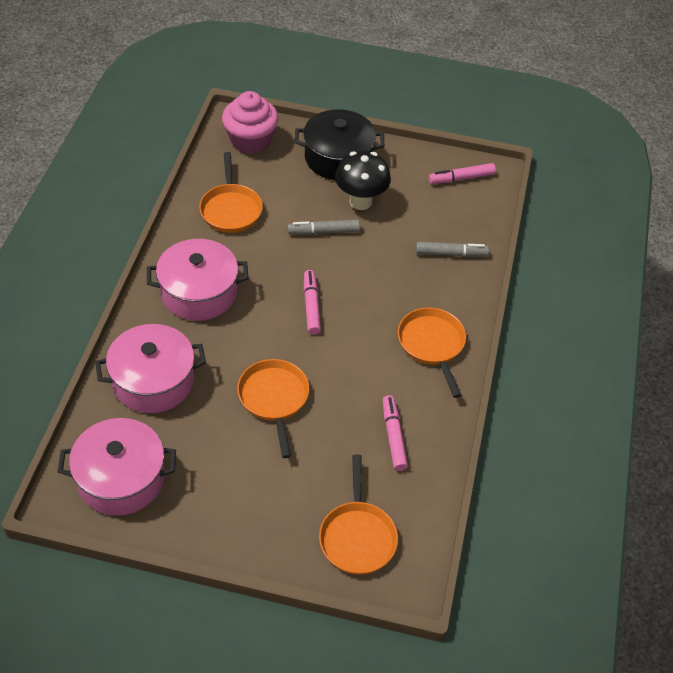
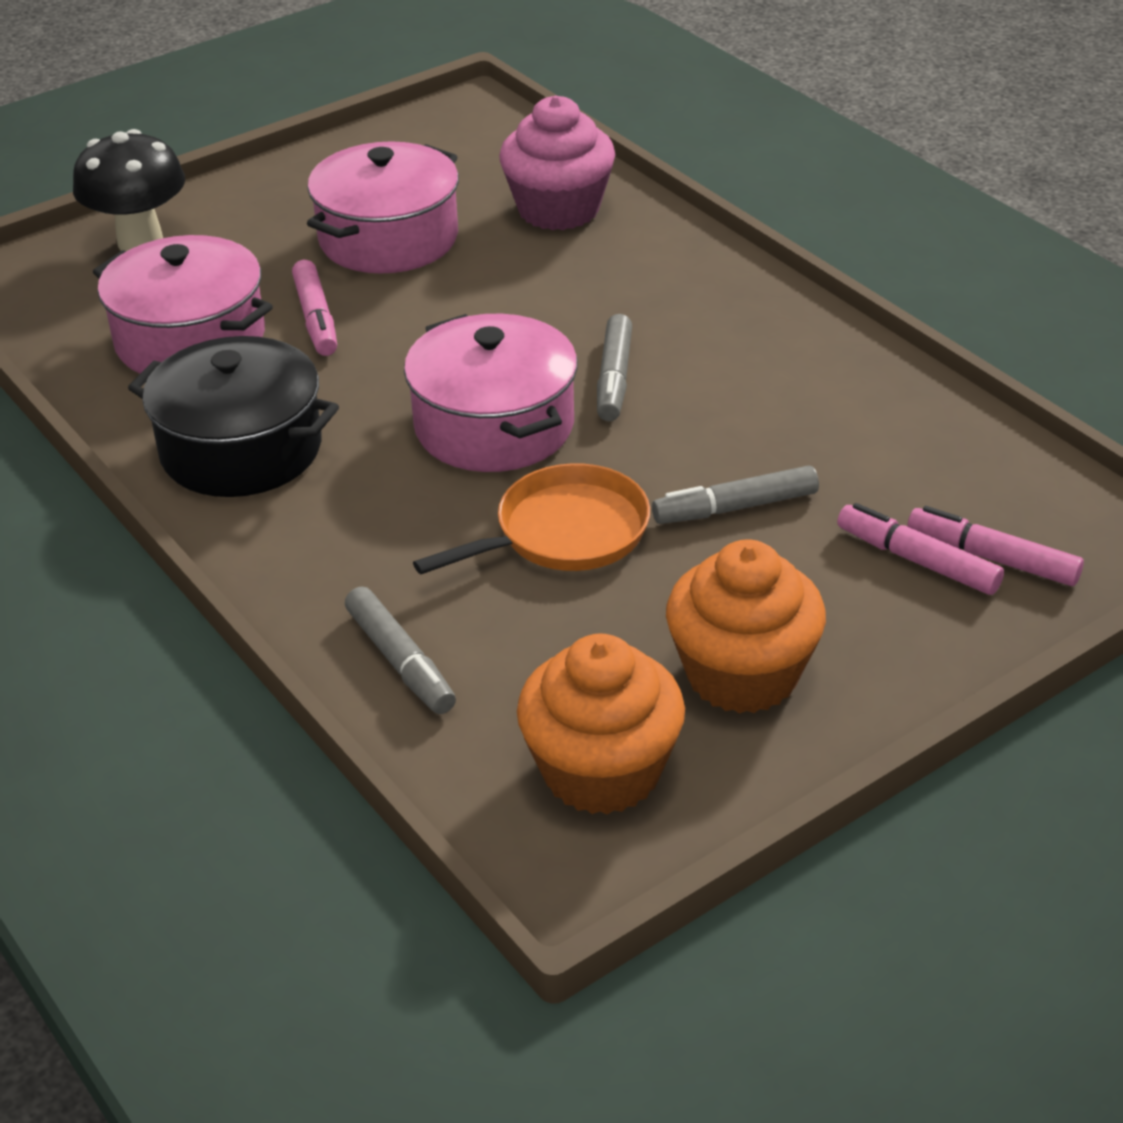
grey marker: 2 -> 3
orange cupcake: 0 -> 2
orange pan: 4 -> 1

